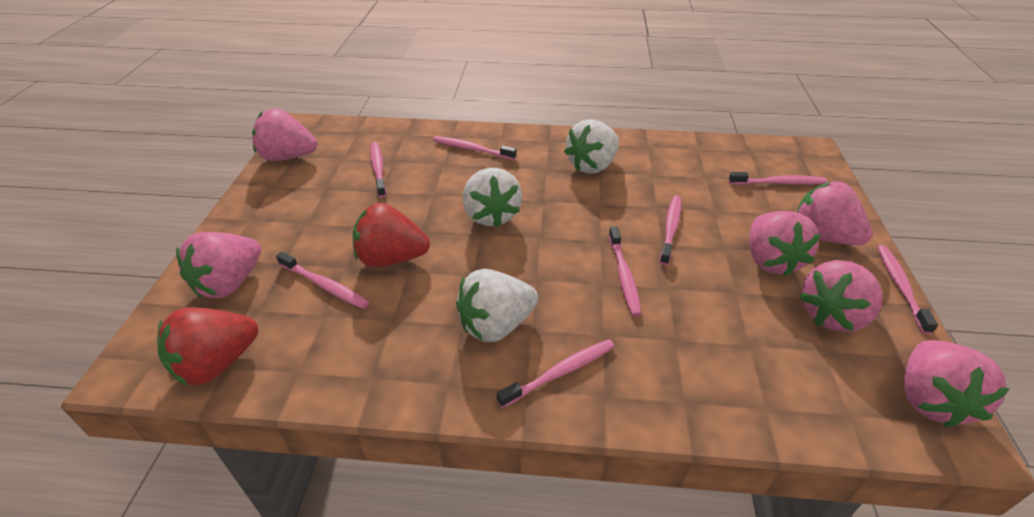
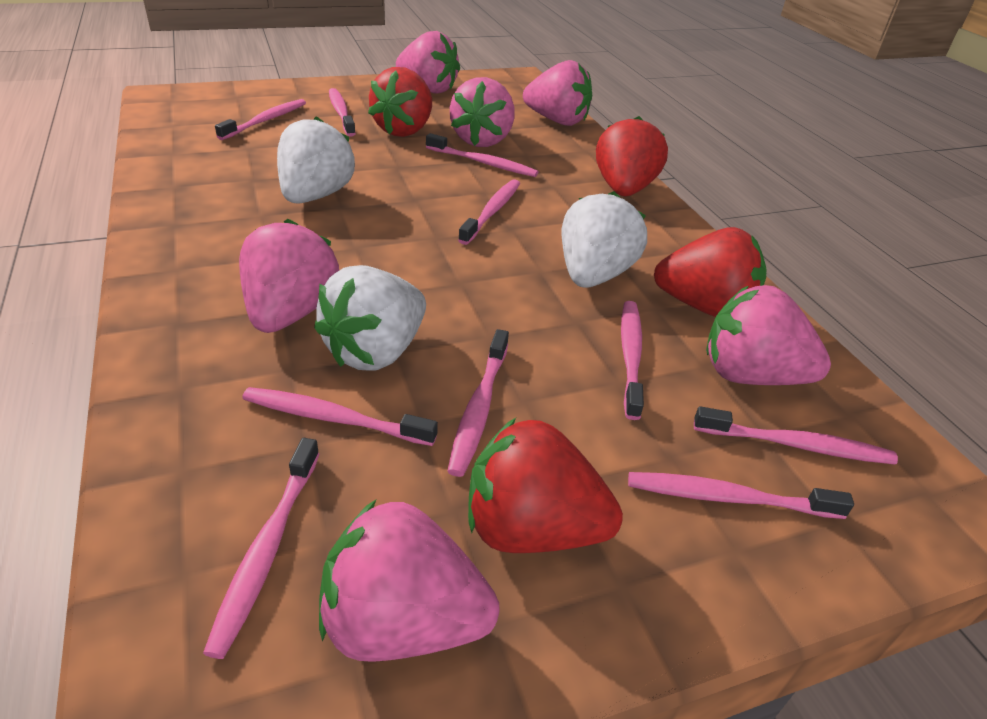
pink toothbrush: 8 -> 10
red strawberry: 2 -> 4

